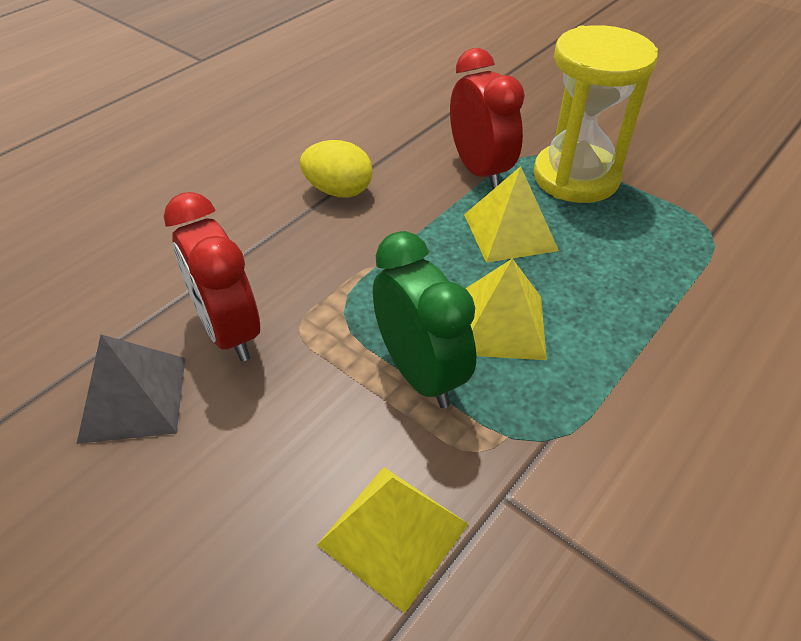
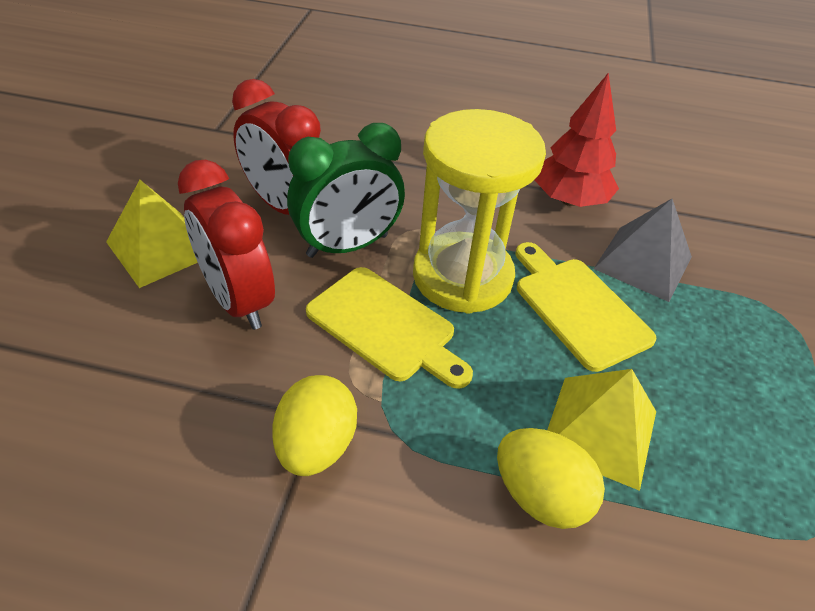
red tree: 0 -> 1
yellow cutting board: 0 -> 2
yellow egg: 1 -> 2
yellow pyramid: 3 -> 2

